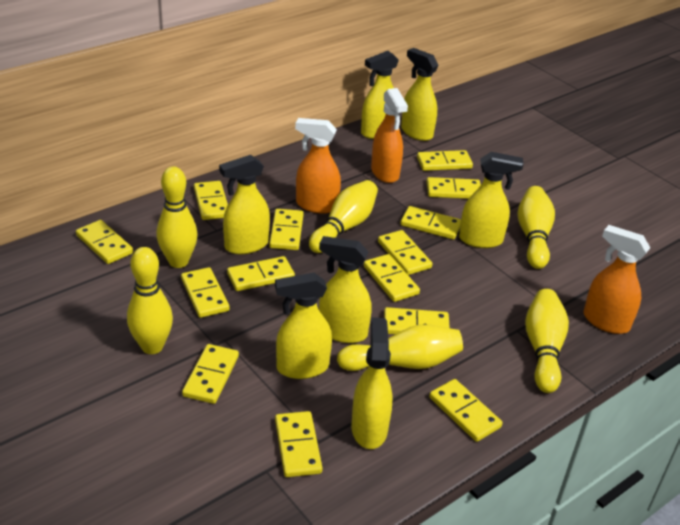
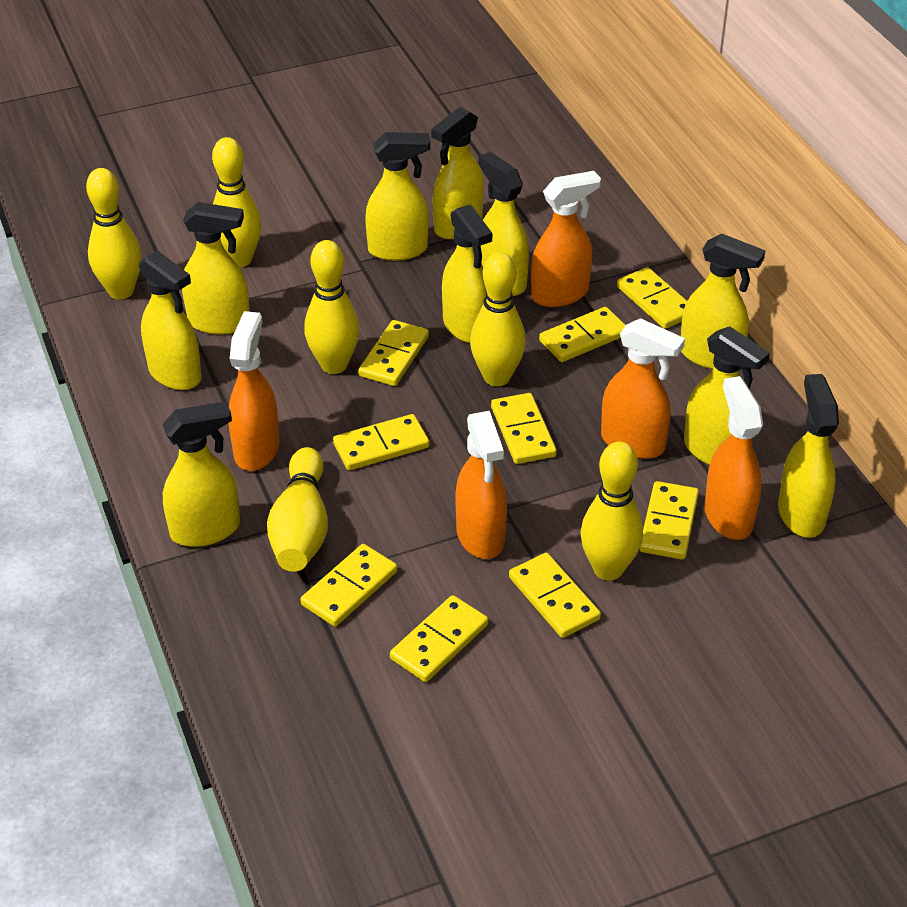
orange spray bottle: 3 -> 5
yellow domino: 14 -> 9
yellow spray bottle: 7 -> 10

